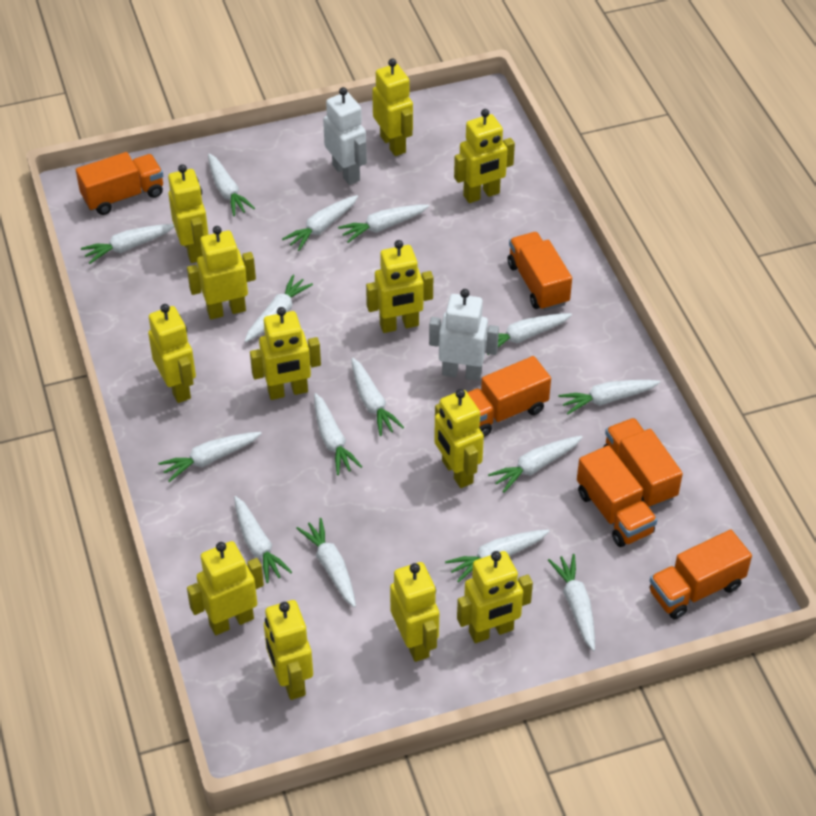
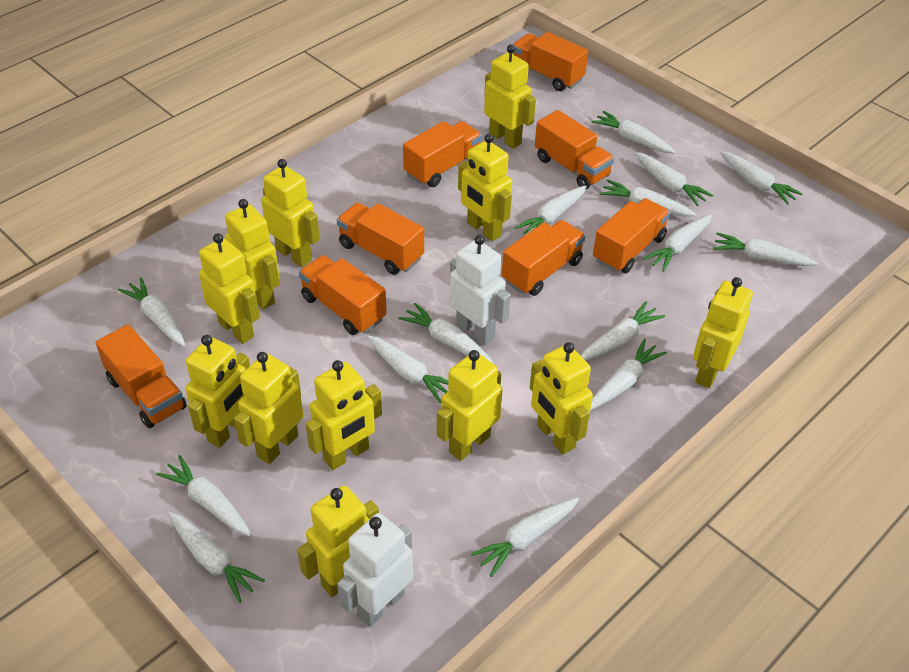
orange truck: 6 -> 8

